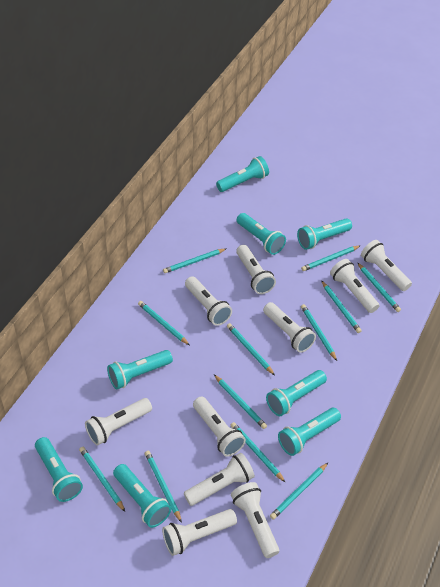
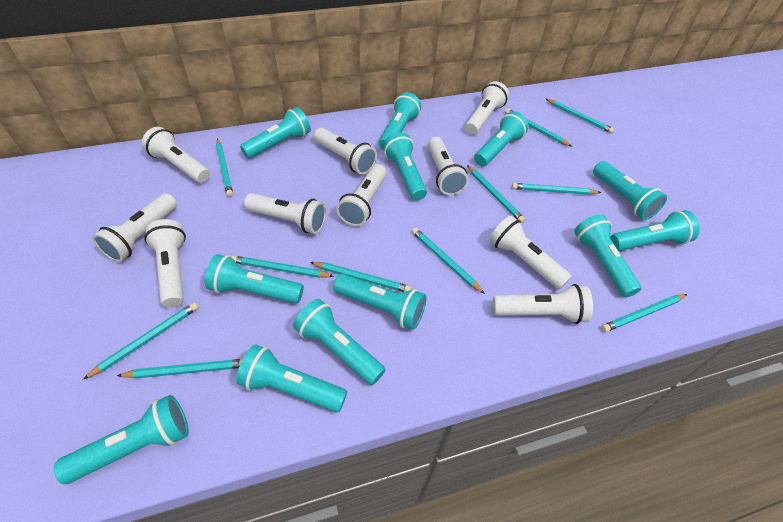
turquoise flashlight: 8 -> 12
turquoise pencil: 12 -> 11

